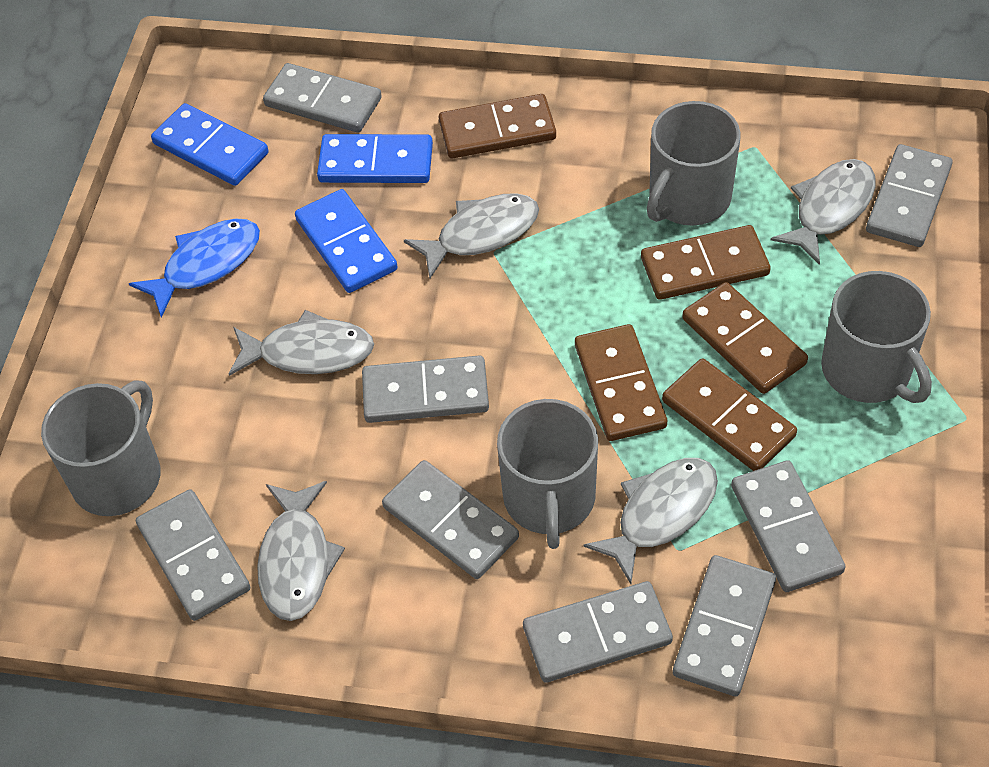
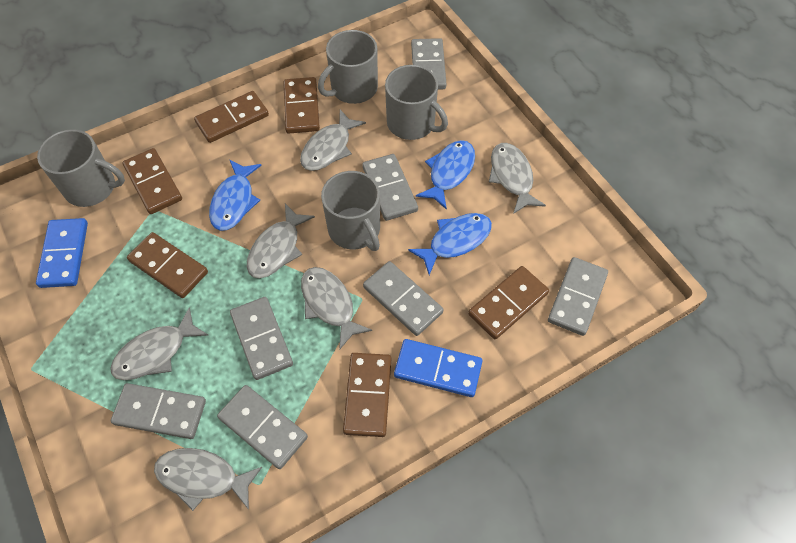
blue domino: 3 -> 2
blue fish: 1 -> 3
brown domino: 5 -> 6
grey domino: 8 -> 7
grey fish: 5 -> 6

